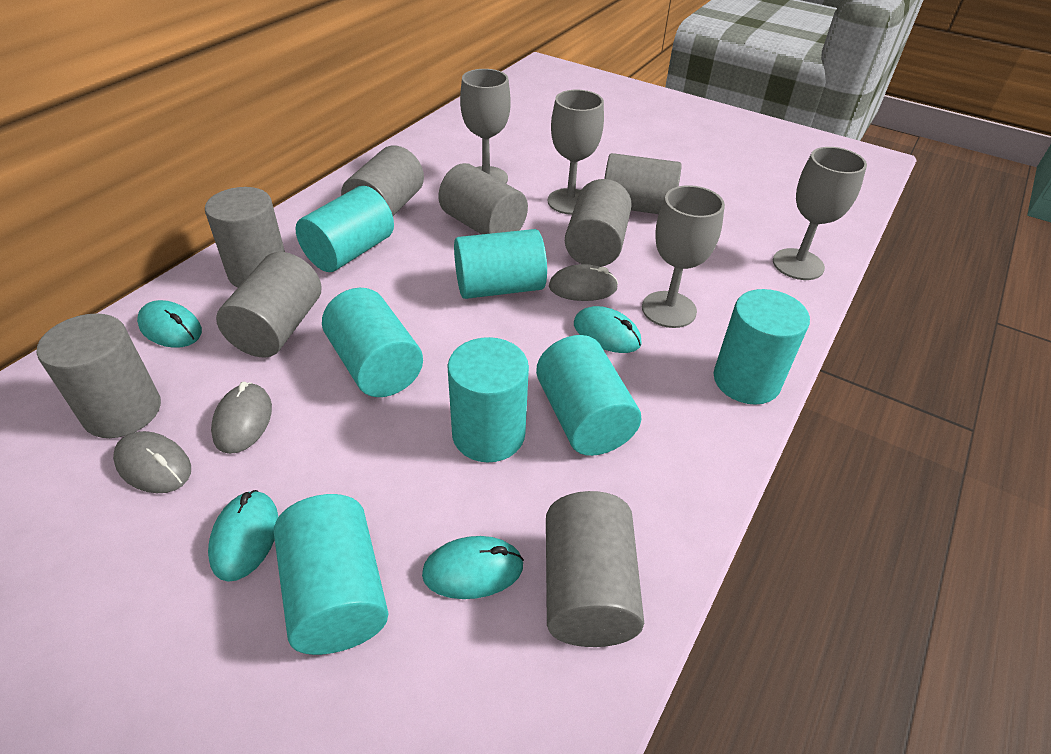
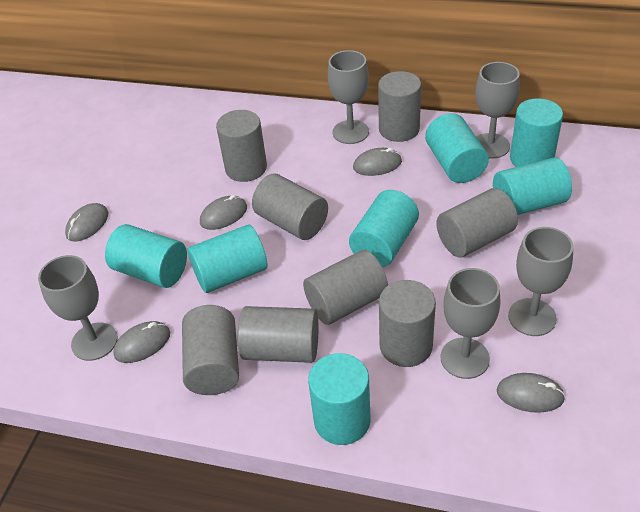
grey goblet: 4 -> 5
grey mouse: 3 -> 5
turquoise mouse: 4 -> 0

